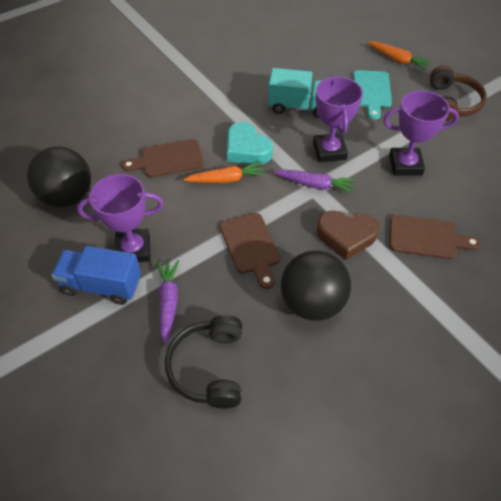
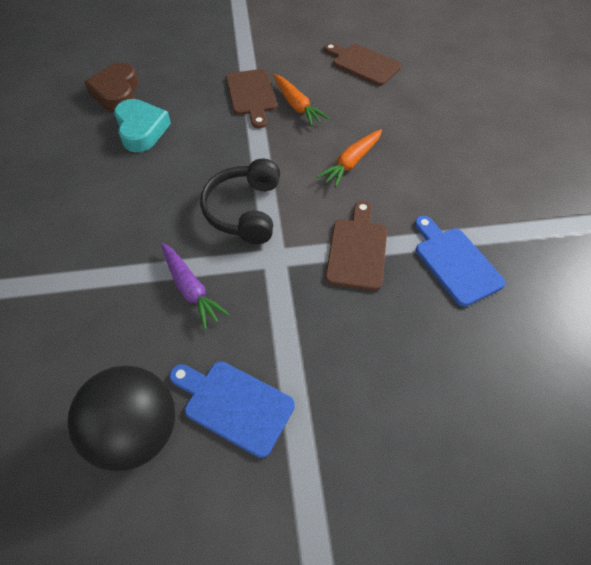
black ball: 2 -> 1
blue cutting board: 0 -> 2
blue truck: 1 -> 0
brown headphones: 1 -> 0
purple carrot: 2 -> 1
purple trophy: 3 -> 0
turquoise cutting board: 1 -> 0
turquoise truck: 1 -> 0

